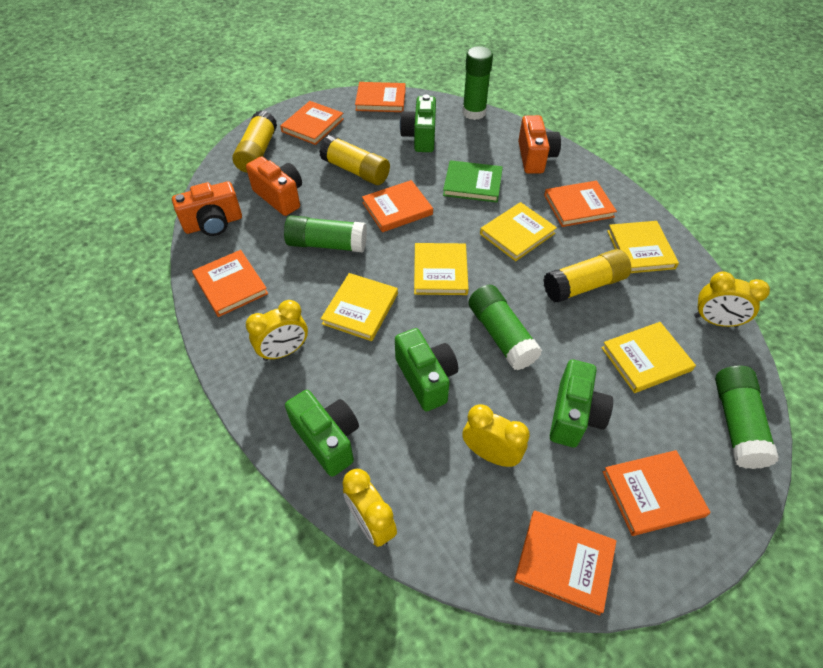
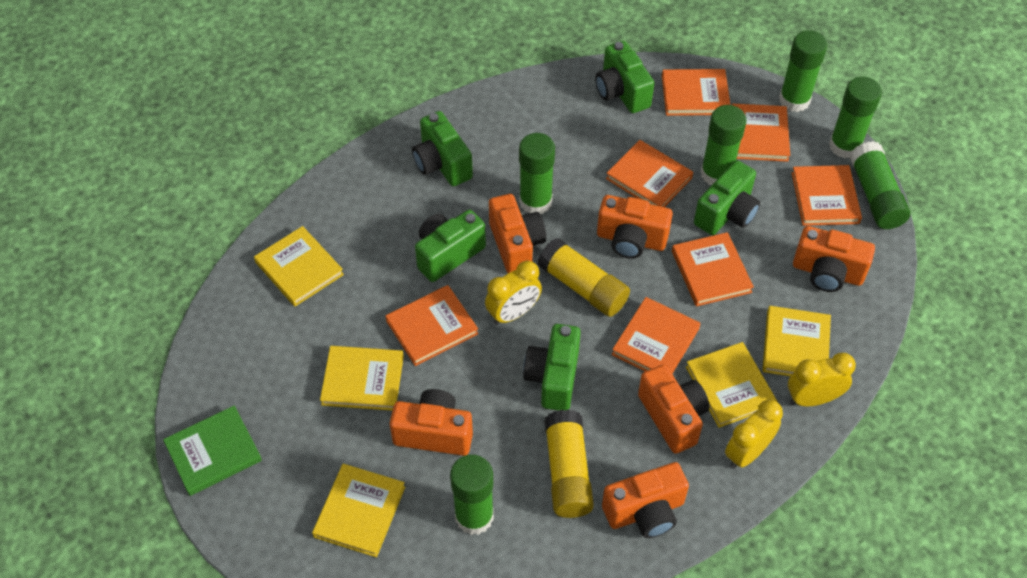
green camera: 4 -> 5
green glue stick: 4 -> 6
orange camera: 3 -> 6
yellow clock: 4 -> 3
yellow glue stick: 3 -> 2

